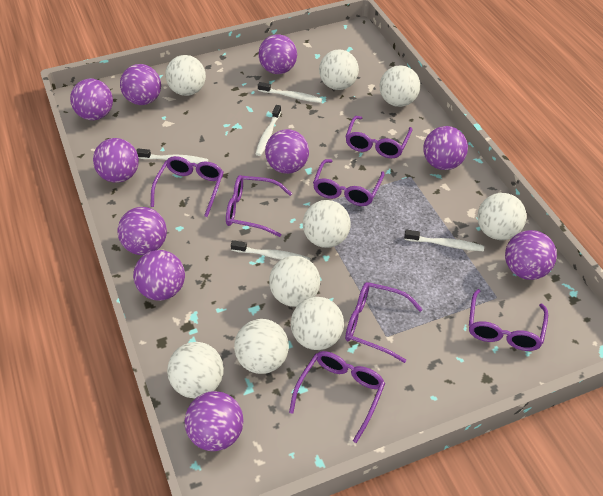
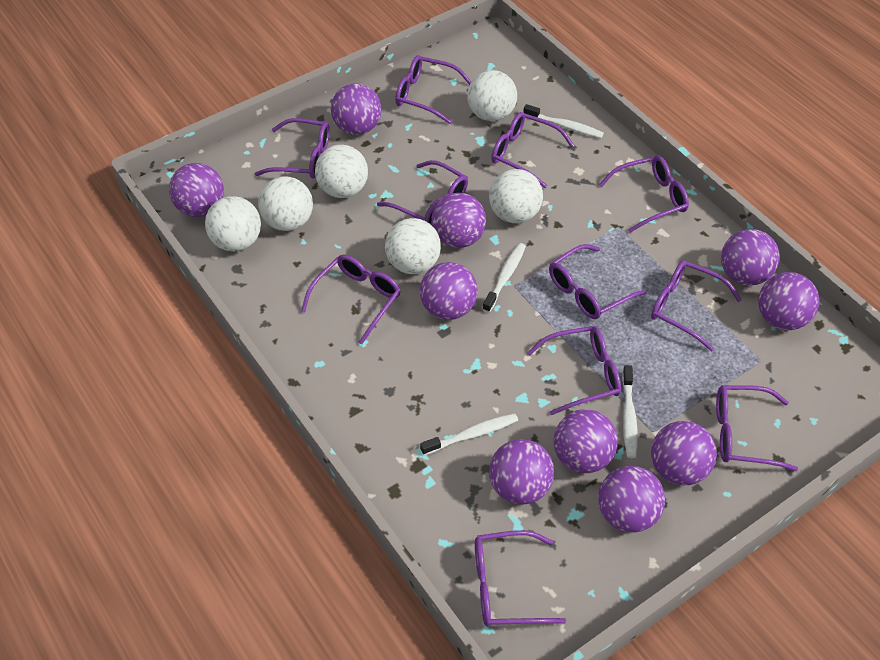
purple glasses: 7 -> 11
white ball: 9 -> 6
white toothbrush: 5 -> 4

